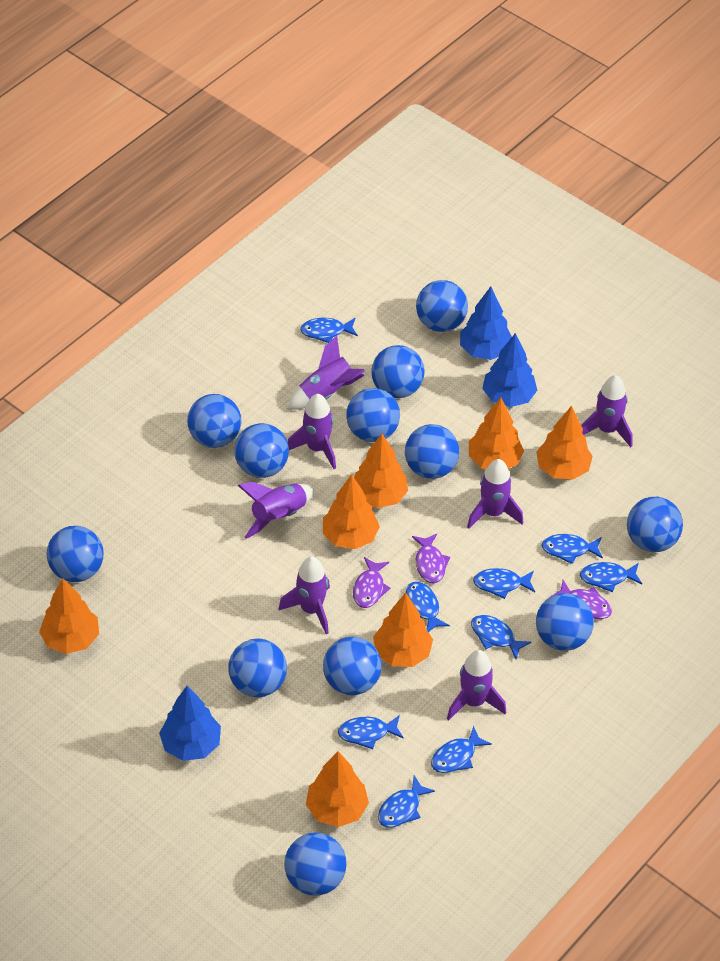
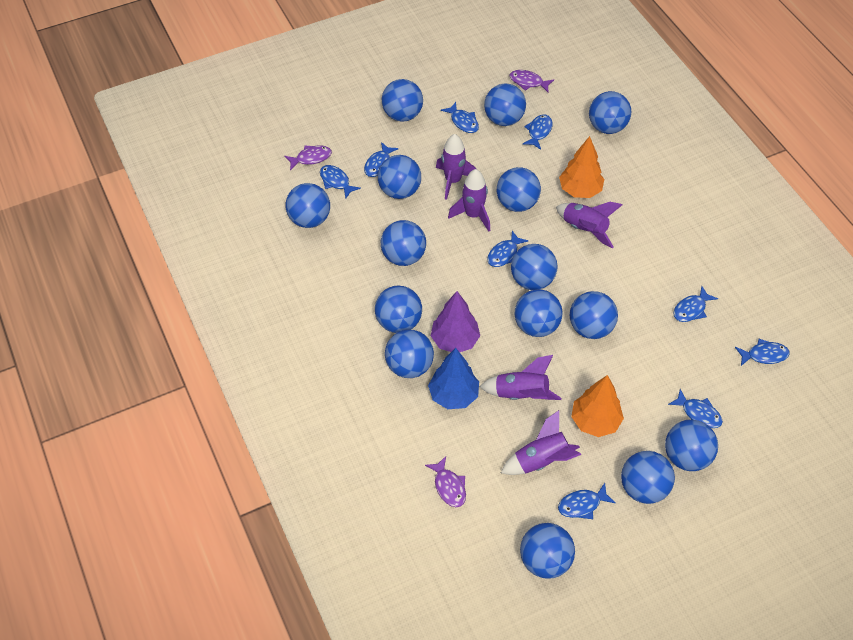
blue ball: 12 -> 15
blue tree: 3 -> 1
orange tree: 7 -> 2
purple rocket: 7 -> 5
purple tree: 0 -> 1

